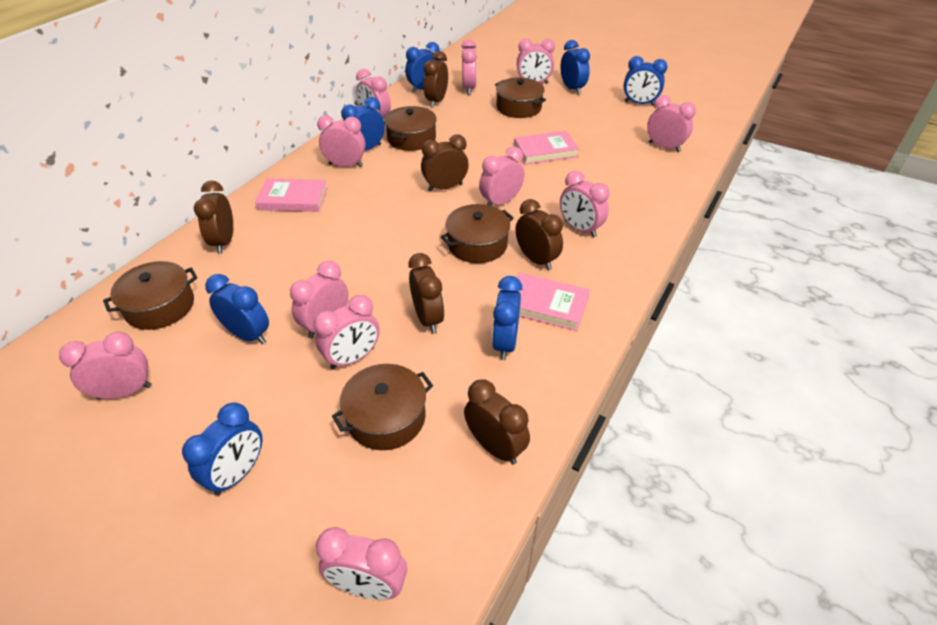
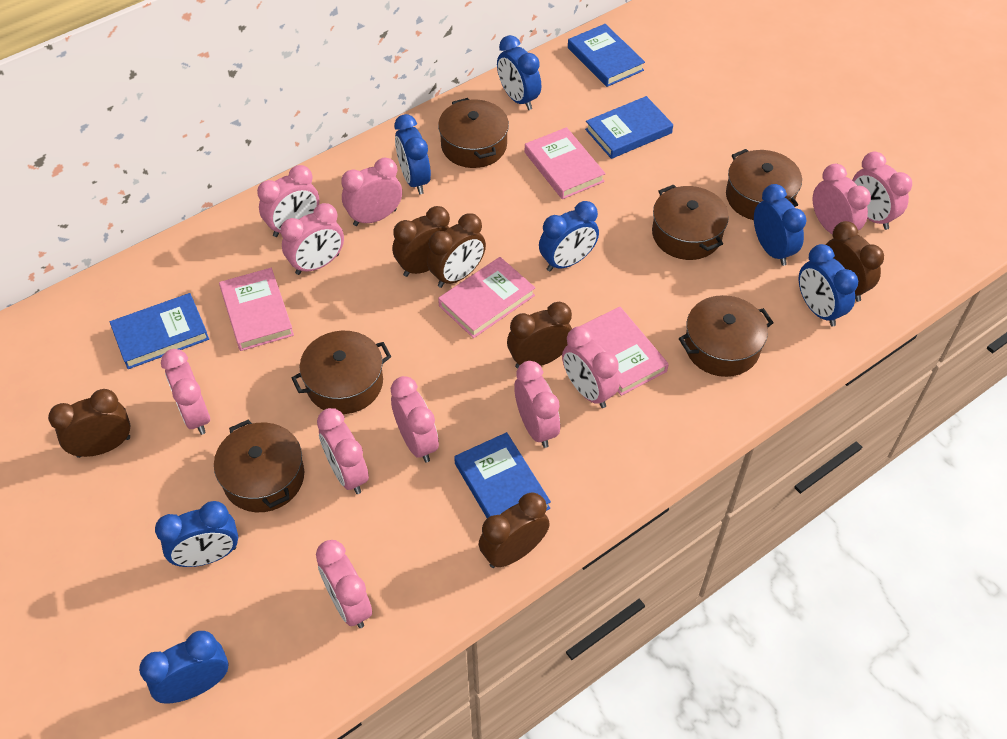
blue book: 0 -> 4
brown pot: 5 -> 6
pink book: 3 -> 4

